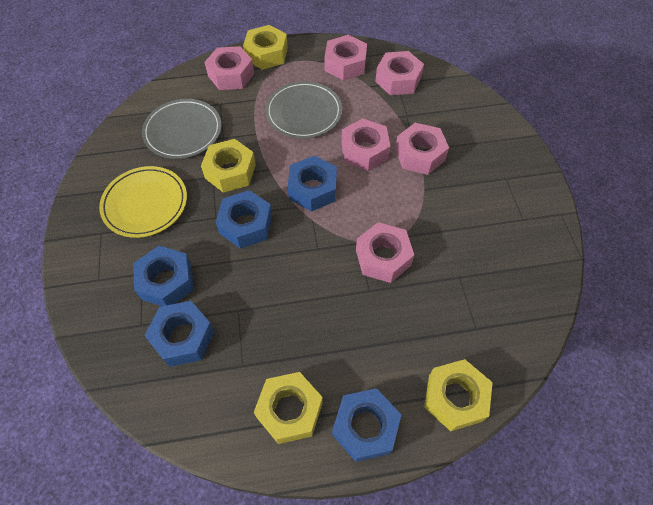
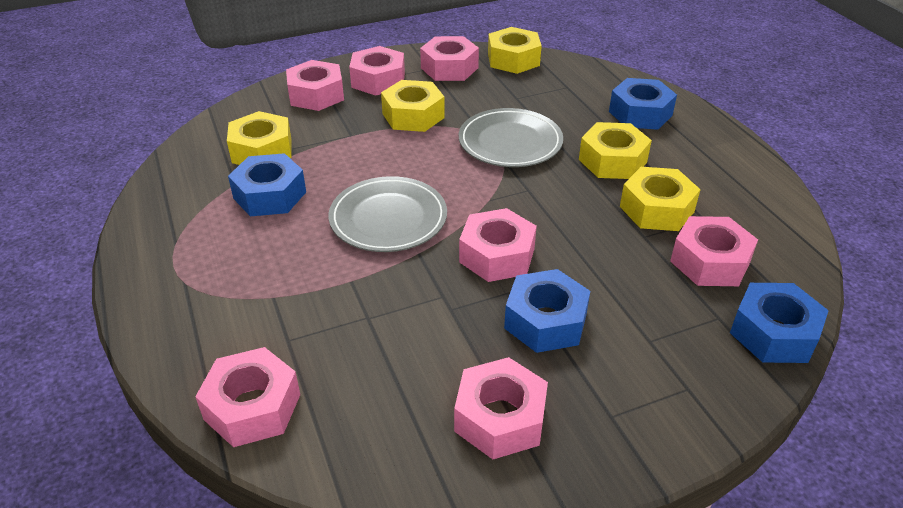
blue nut: 5 -> 4
pink nut: 6 -> 7
yellow nut: 4 -> 5
yellow plate: 1 -> 0

